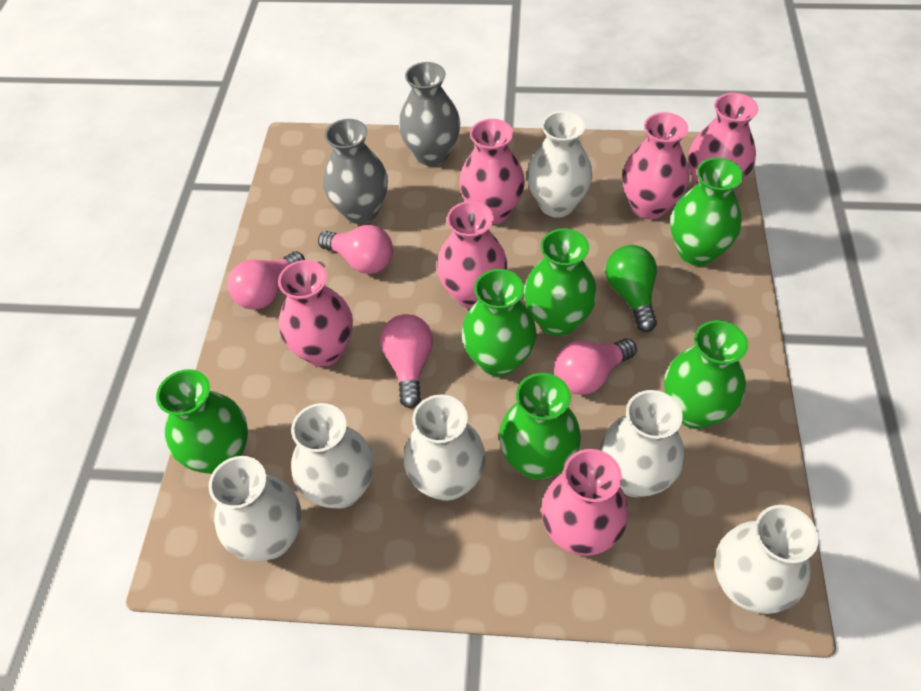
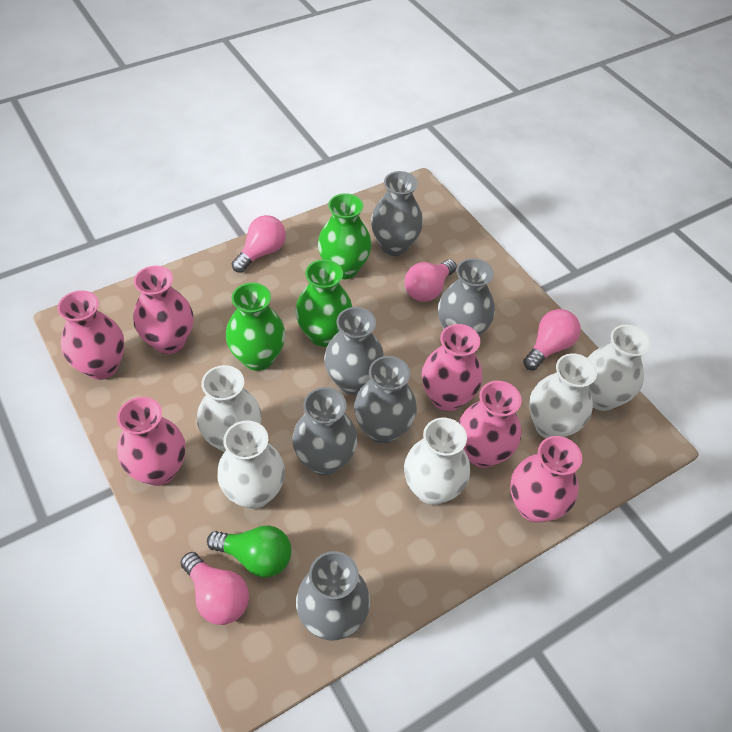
green vase: 6 -> 3
grey vase: 2 -> 6
white vase: 6 -> 5

